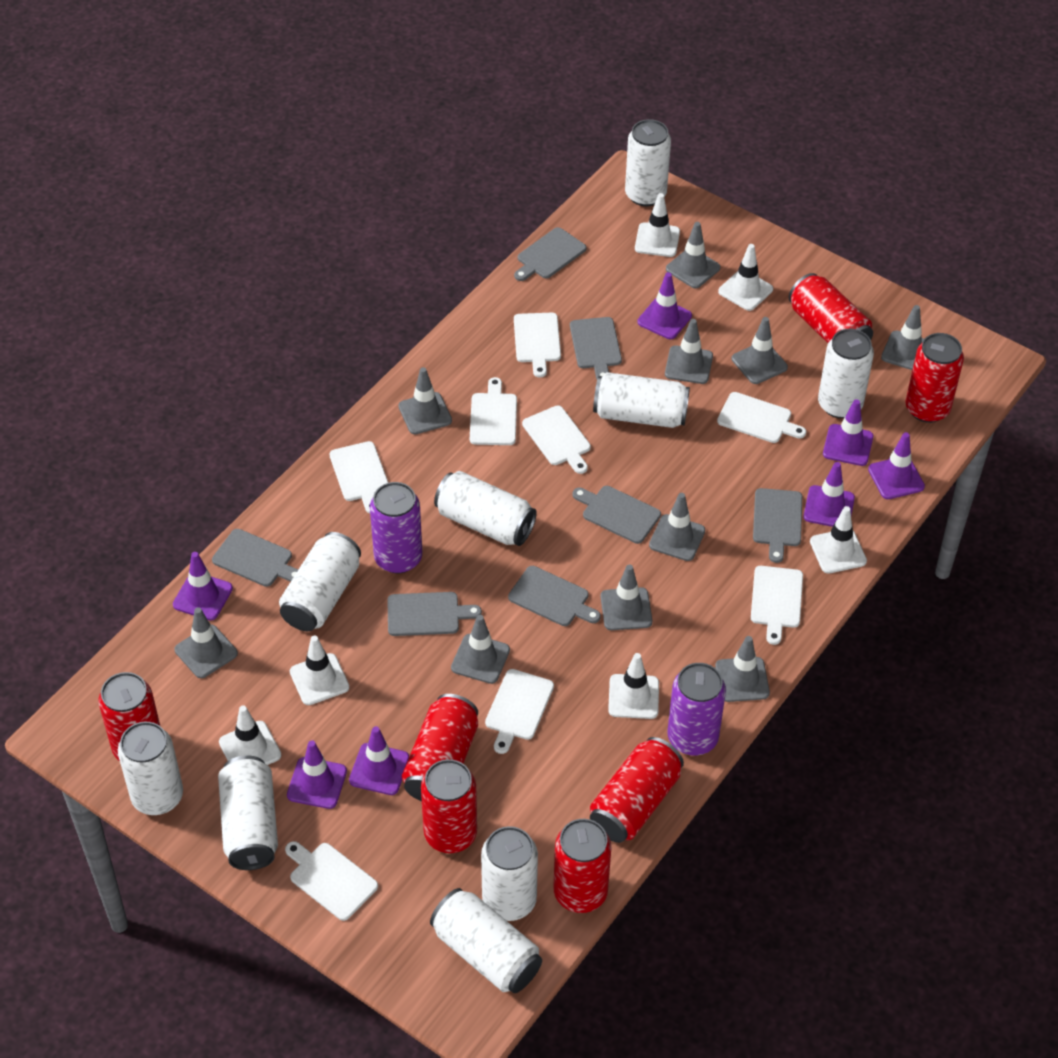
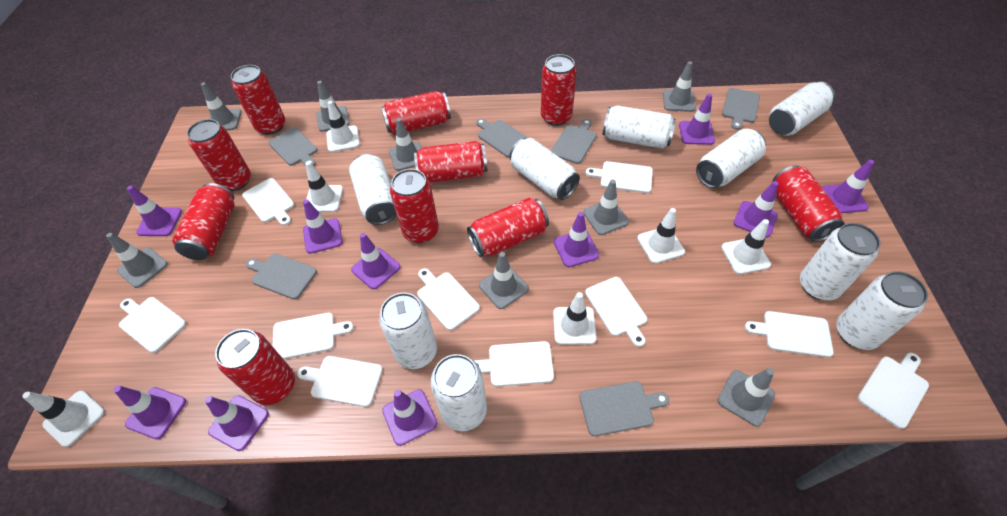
grey cutting board: 7 -> 6
grey traffic cone: 10 -> 8
purple can: 2 -> 0
purple traffic cone: 7 -> 10
red can: 7 -> 10
white cutting board: 8 -> 10

